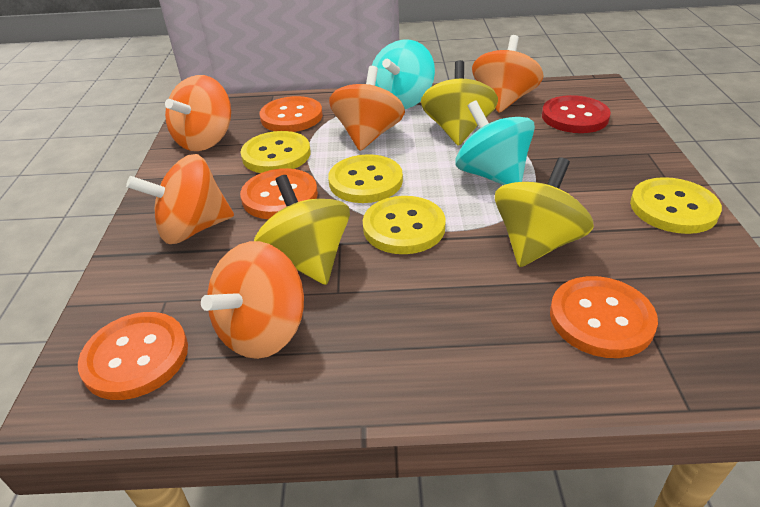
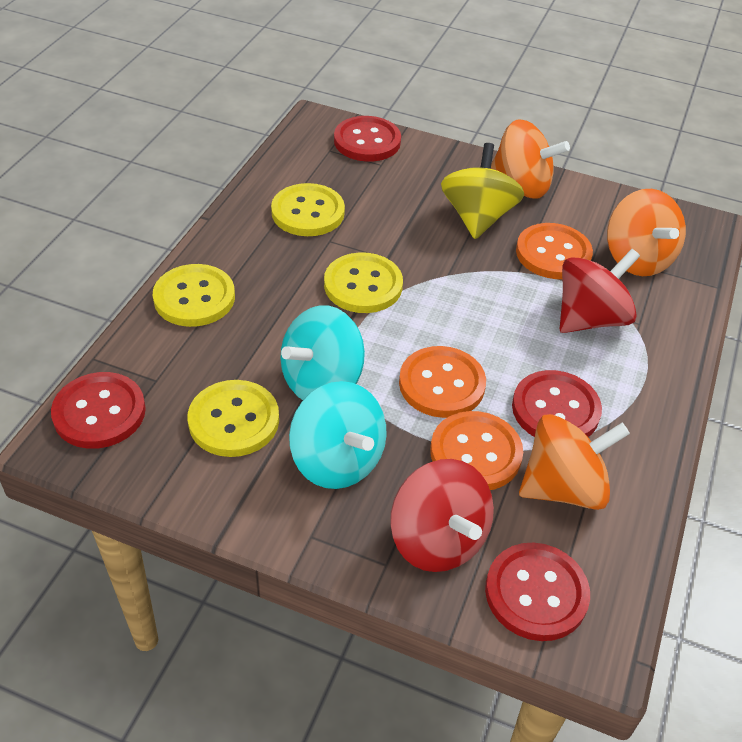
orange button: 4 -> 3
orange spinning top: 5 -> 3
red button: 1 -> 4
red spinning top: 0 -> 2
yellow spinning top: 3 -> 1

